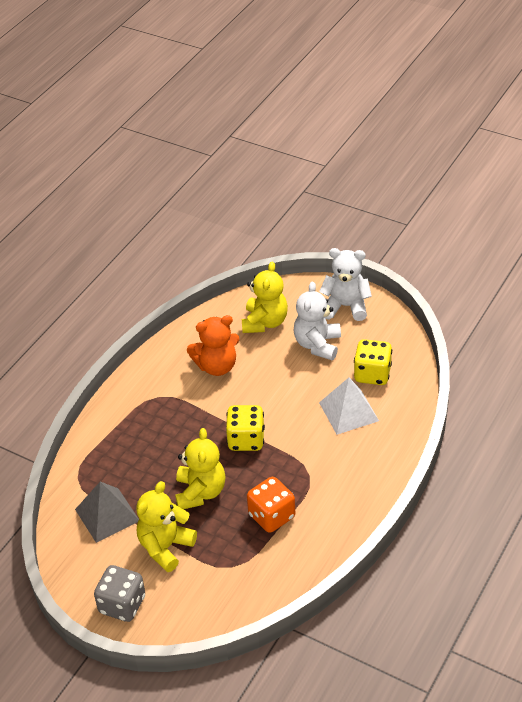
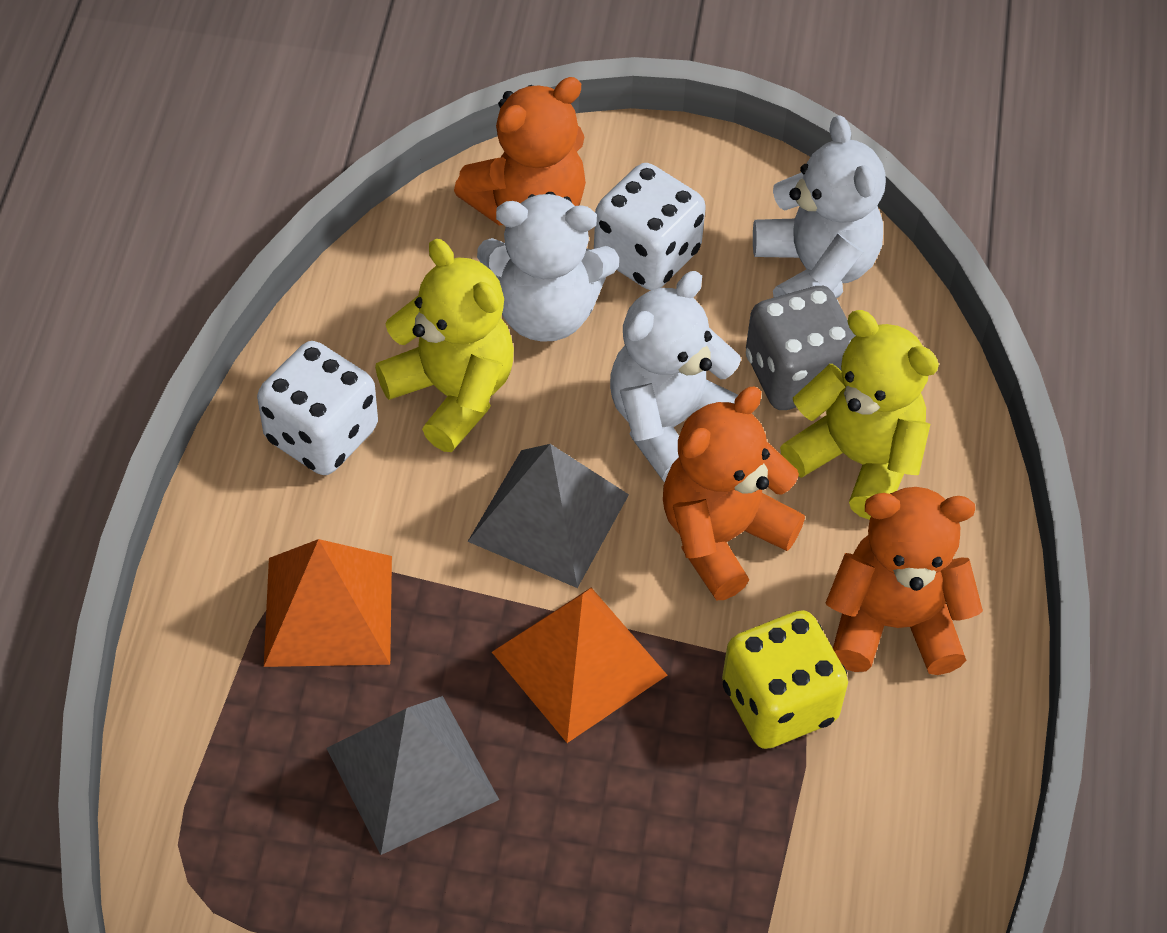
grey pyramid: 1 -> 2
orange dice: 1 -> 0
orange pyramid: 0 -> 2
orange teddy bear: 1 -> 3
white dice: 0 -> 2
white pyramid: 1 -> 0
white teddy bear: 2 -> 3
yellow dice: 2 -> 1
yellow teddy bear: 3 -> 2

